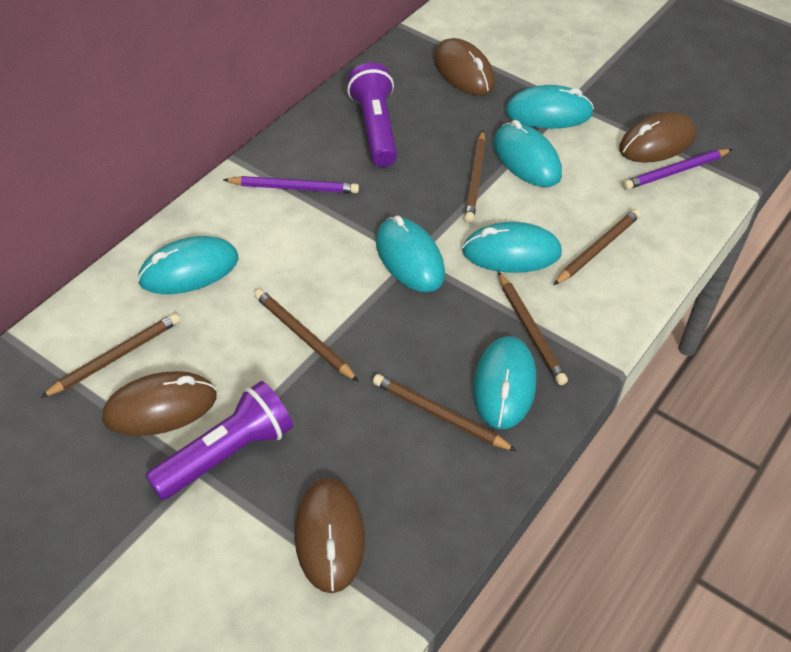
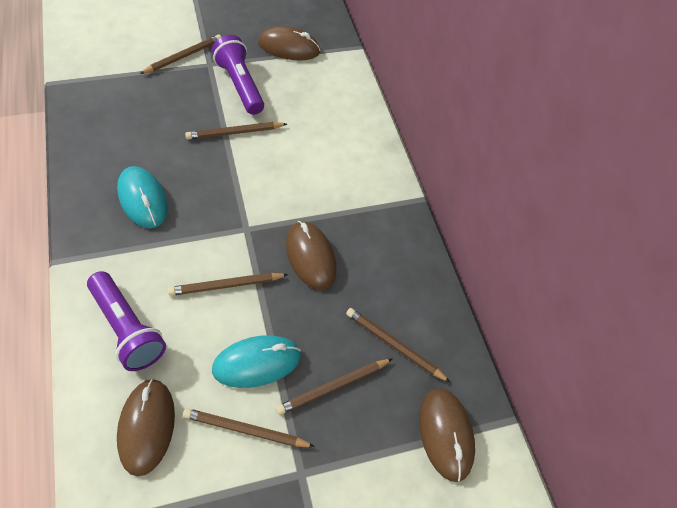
purple pencil: 2 -> 0
turquoise mouse: 6 -> 2

